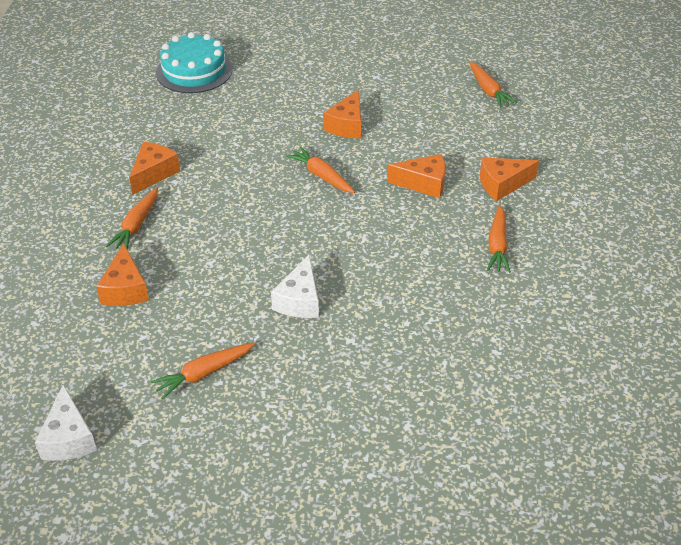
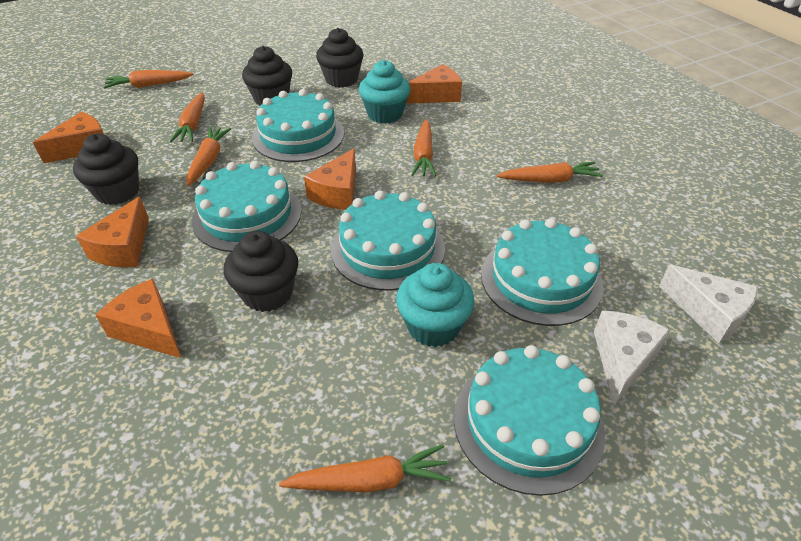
black cupcake: 0 -> 4
orange carrot: 5 -> 6
turquoise cake: 1 -> 5
turquoise cupcake: 0 -> 2

